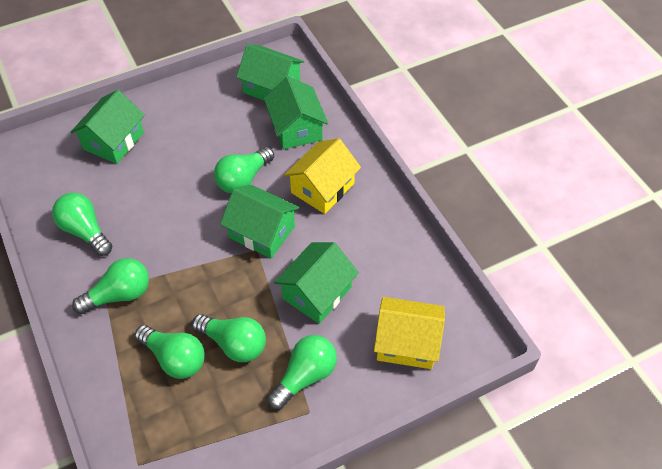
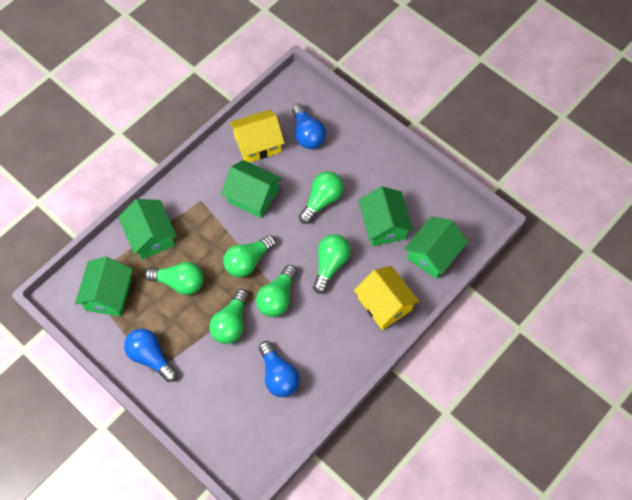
blue light bulb: 0 -> 3

